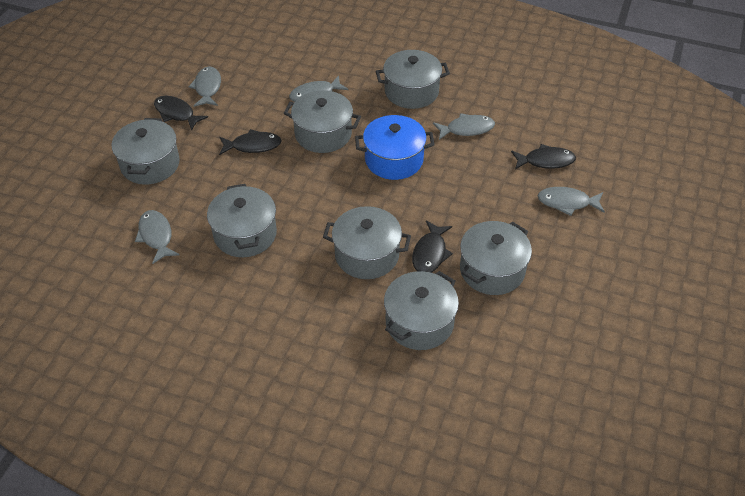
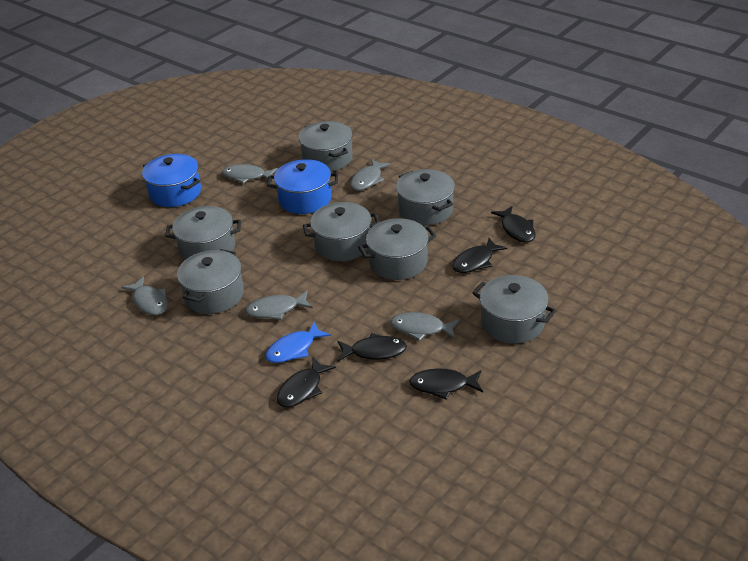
black fish: 4 -> 5
blue fish: 0 -> 1
blue pot: 1 -> 2

